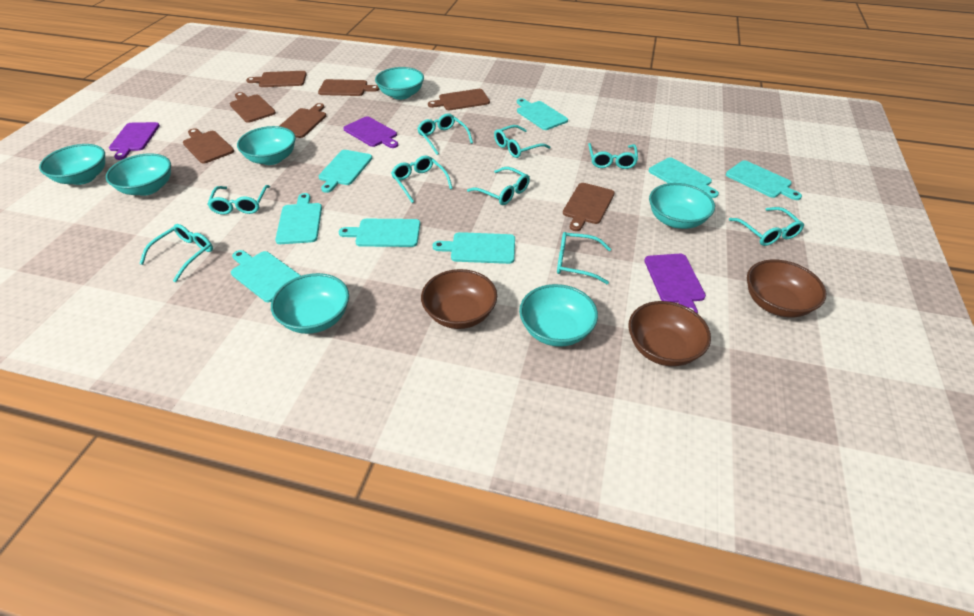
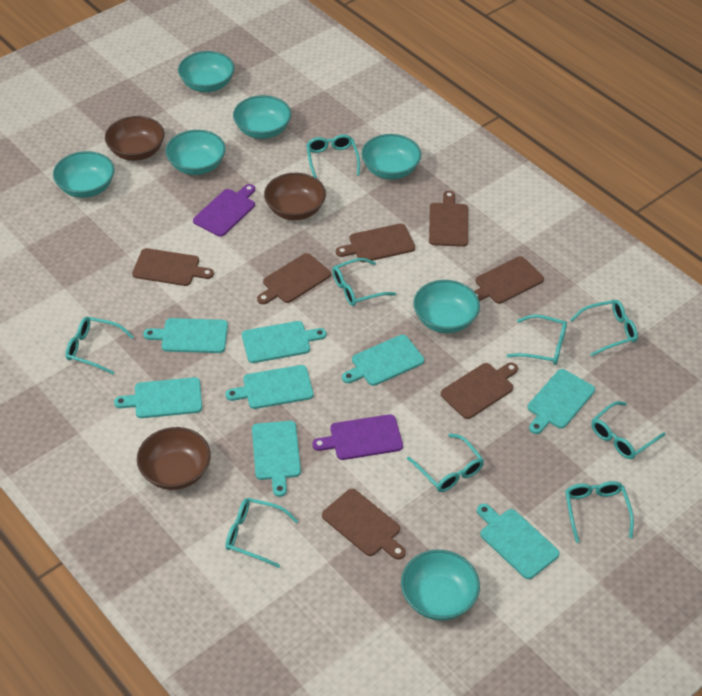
purple cutting board: 3 -> 2

